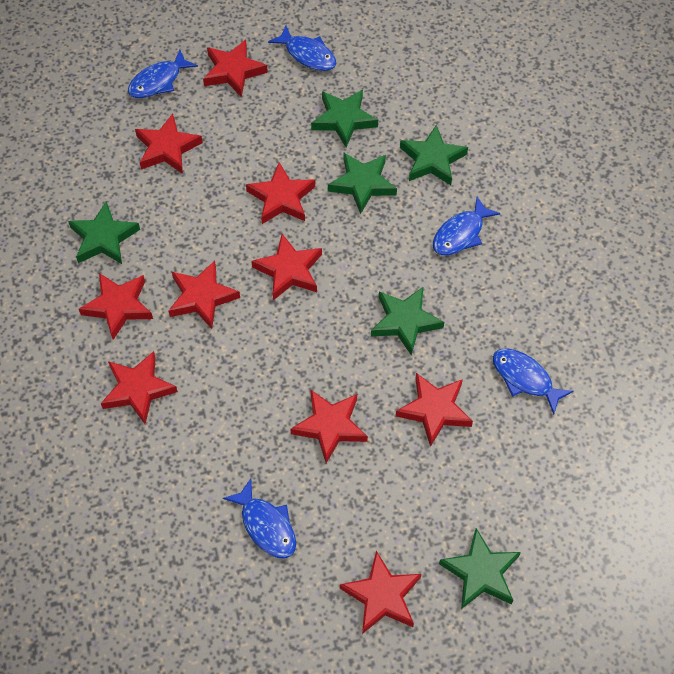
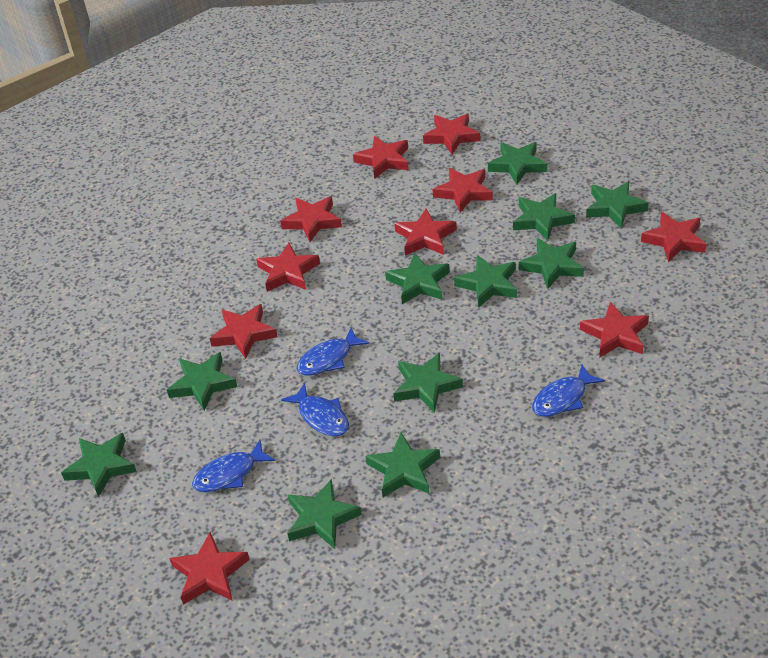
blue fish: 5 -> 4
green star: 6 -> 11

